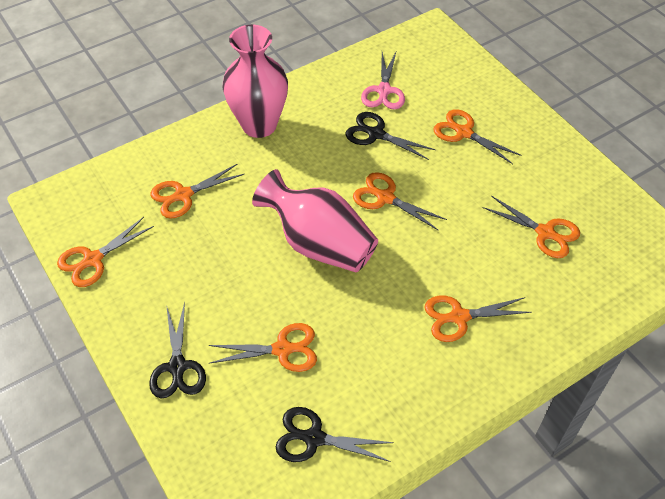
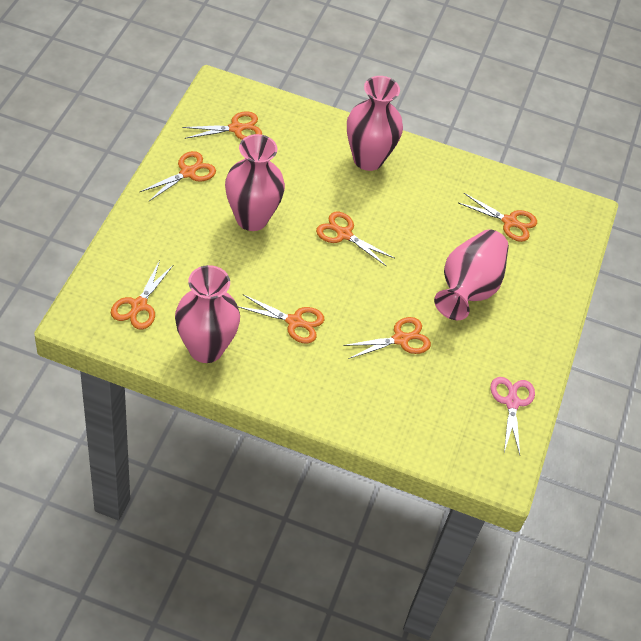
black scissors: 3 -> 0
pink vase: 2 -> 4

